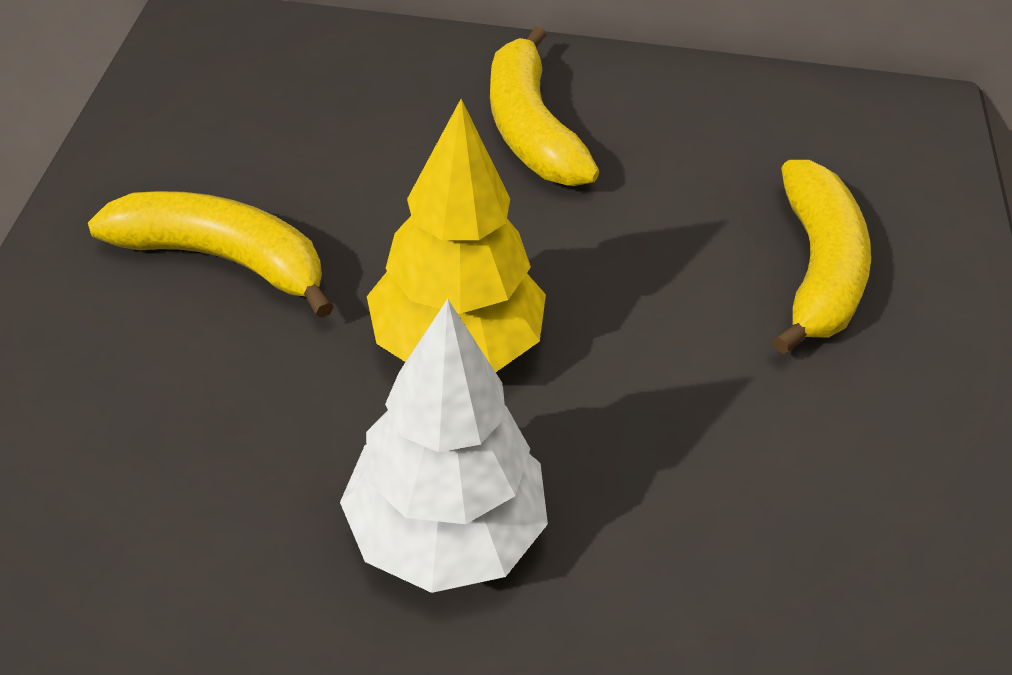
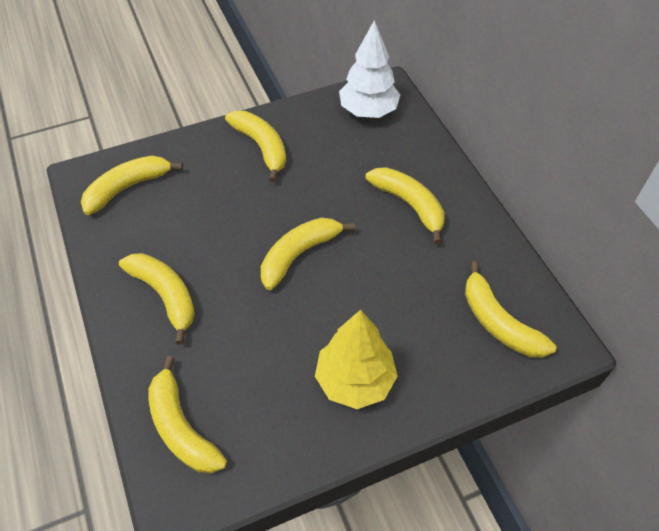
yellow banana: 3 -> 7

